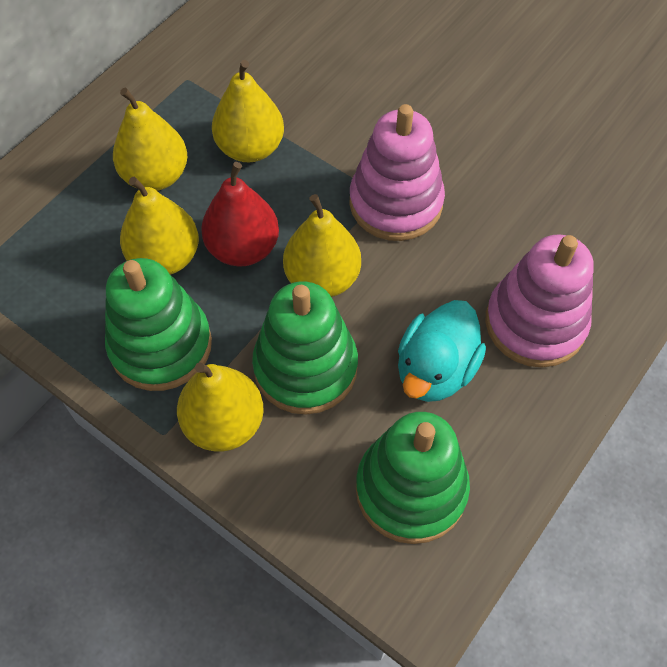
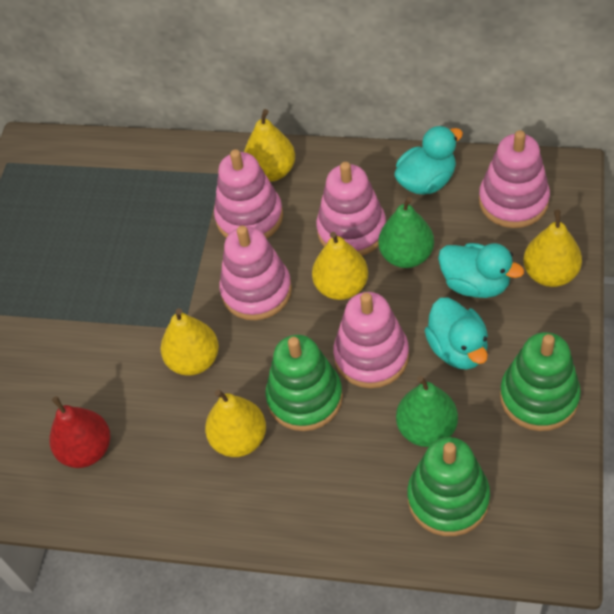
green pear: 0 -> 2
pink stacking toy: 2 -> 5
turquoise duck: 1 -> 3

